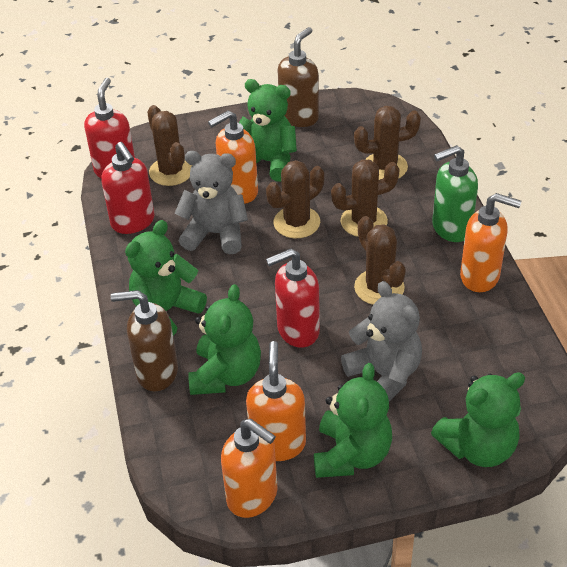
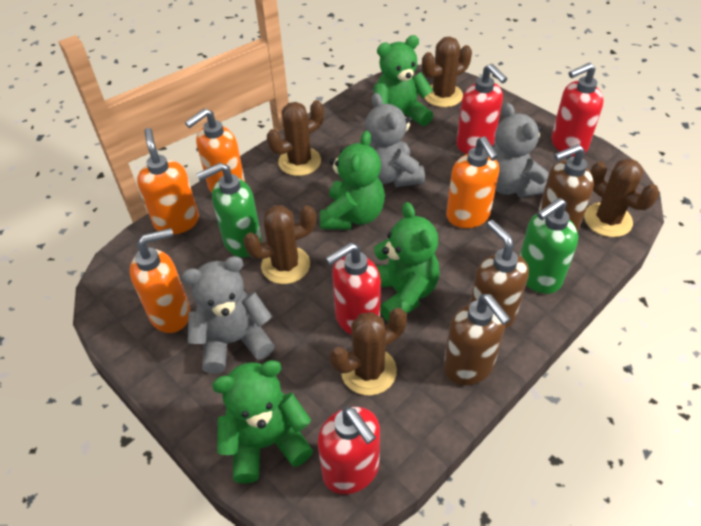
brown soap dispenser: 2 -> 3
green soap dispenser: 1 -> 2
green teddy bear: 5 -> 4
grey teddy bear: 2 -> 3
red soap dispenser: 3 -> 4

